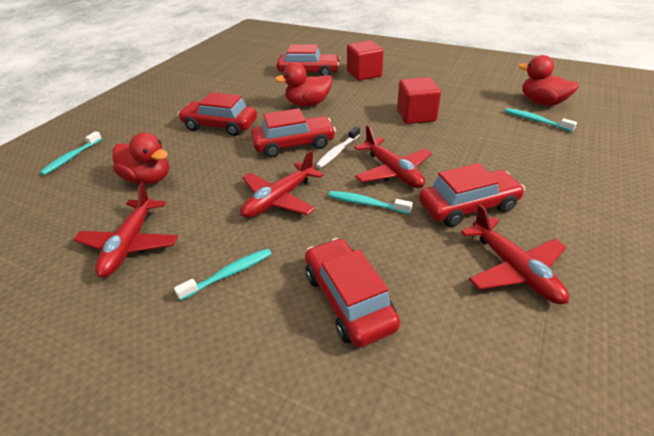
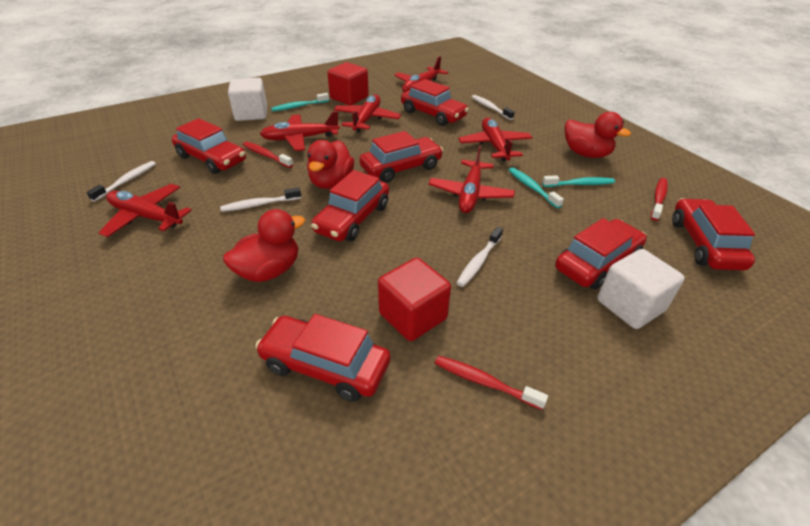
red car: 5 -> 7
red plane: 4 -> 6
red toothbrush: 0 -> 3
turquoise toothbrush: 4 -> 3
white cube: 0 -> 2
white toothbrush: 1 -> 4

